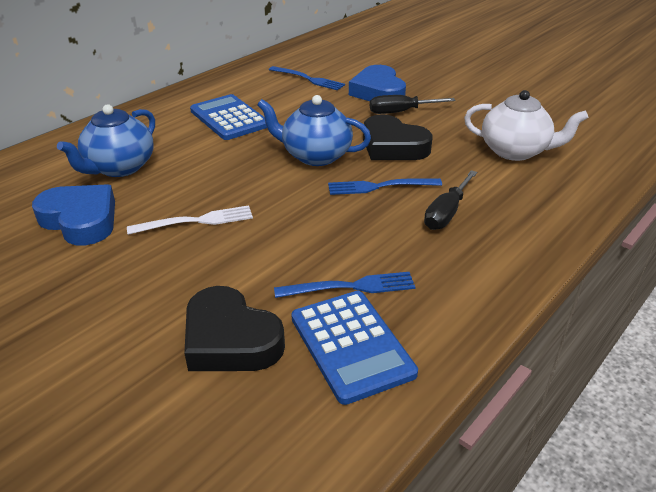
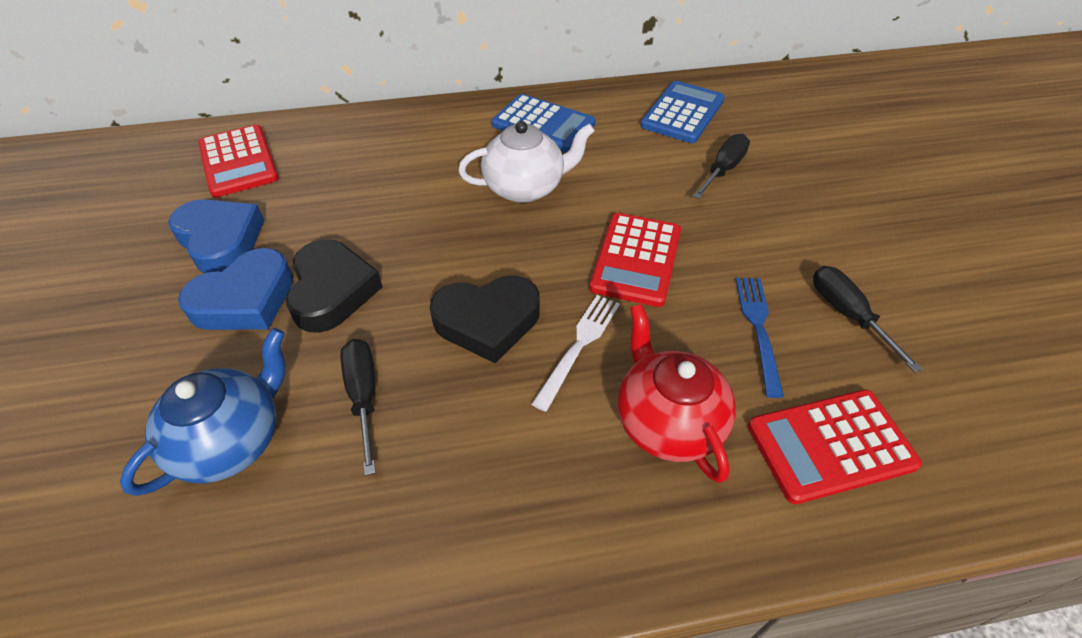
black screwdriver: 2 -> 3
blue fork: 3 -> 1
blue teapot: 2 -> 1
red calculator: 0 -> 3
red teapot: 0 -> 1

